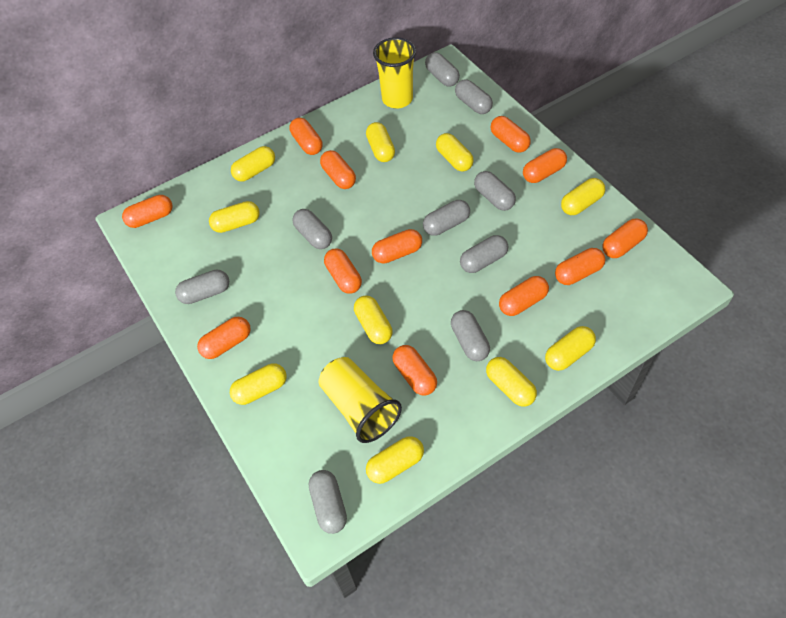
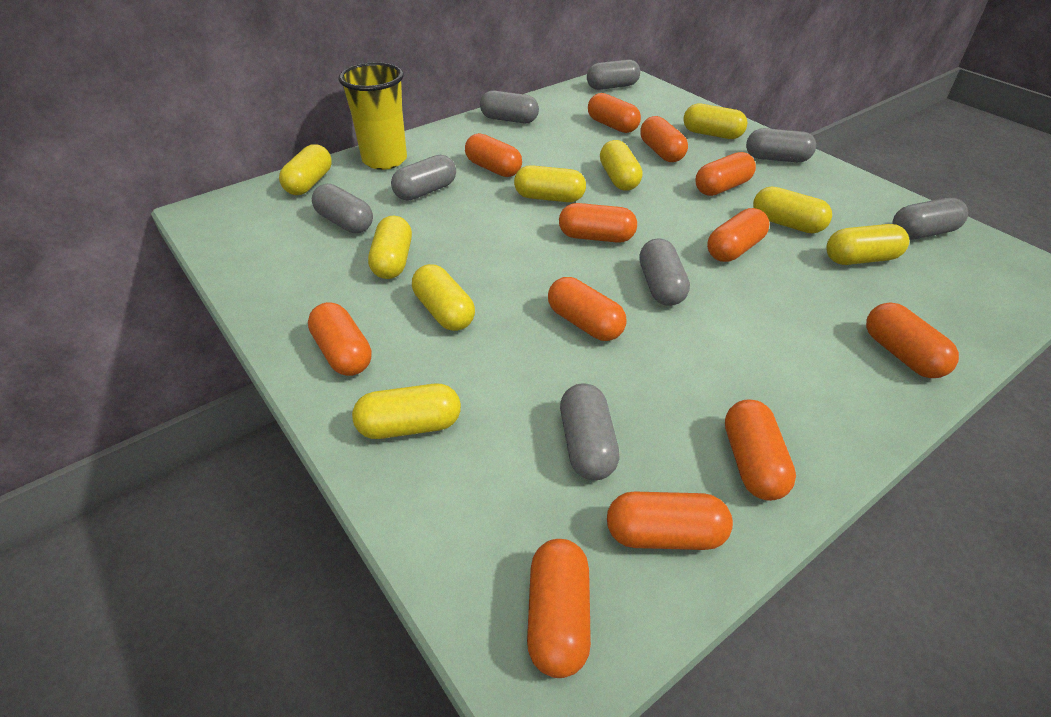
grey capsule: 9 -> 8
yellow capsule: 10 -> 9
yellow cup: 2 -> 1

